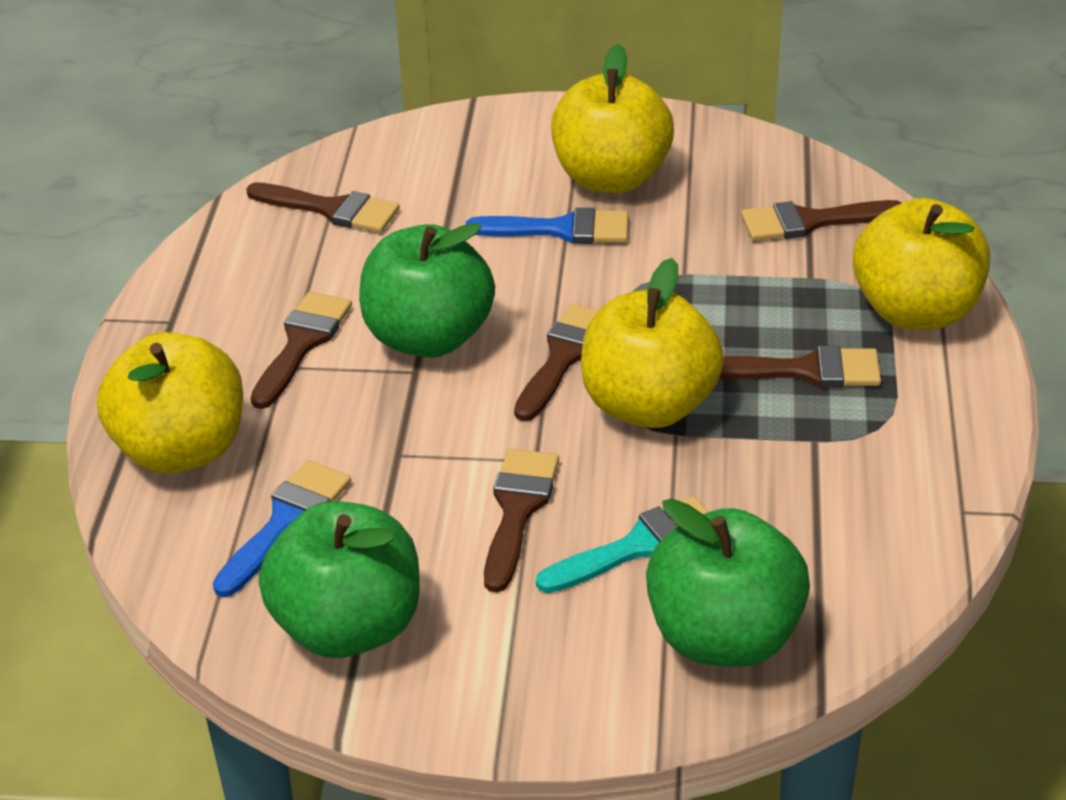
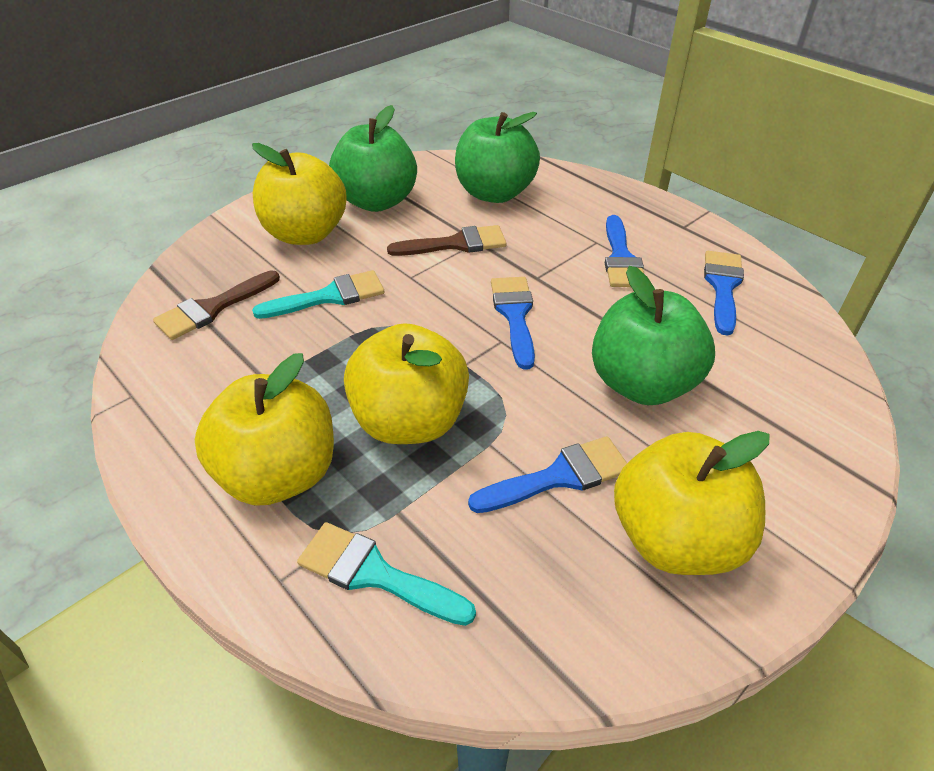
blue brush: 2 -> 4
brown brush: 6 -> 2
turquoise brush: 1 -> 2

